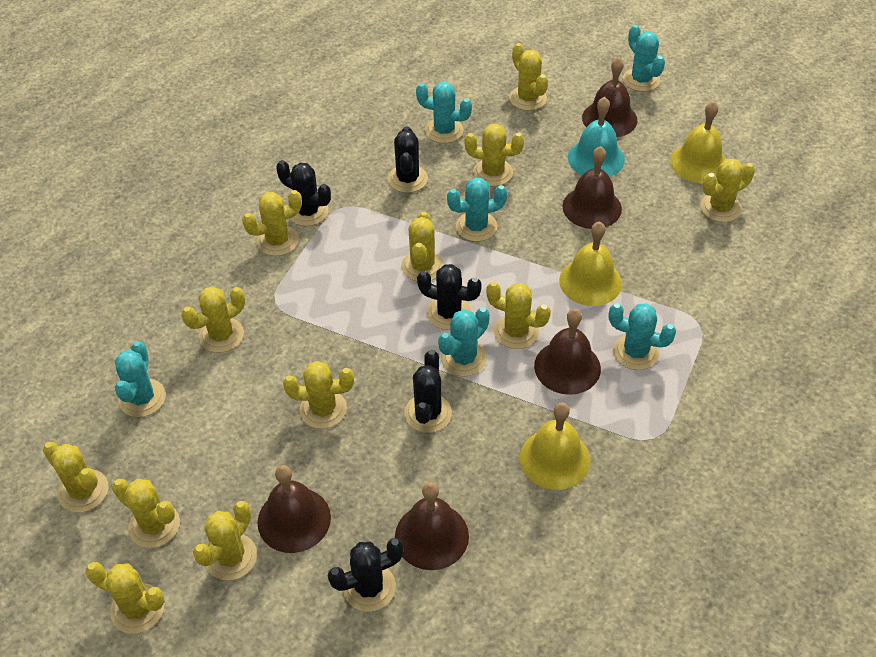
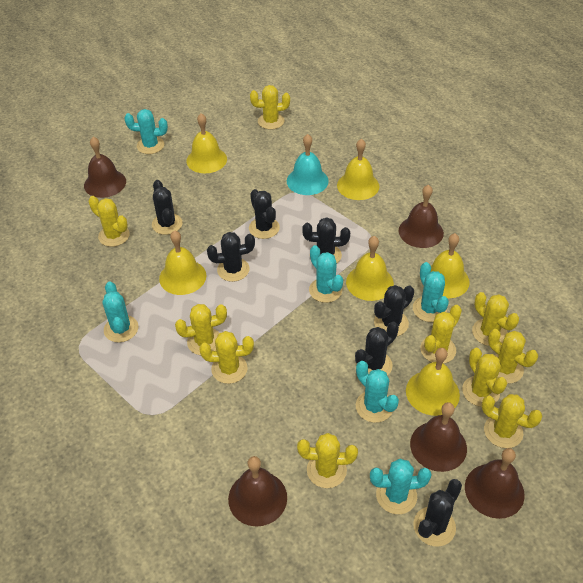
black cactus: 5 -> 7
yellow bell: 3 -> 6
yellow cactus: 12 -> 10

